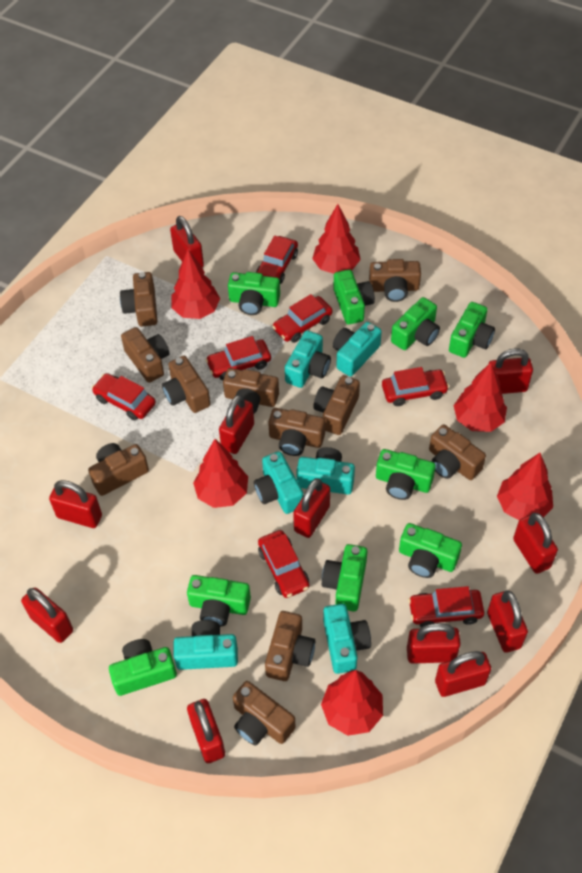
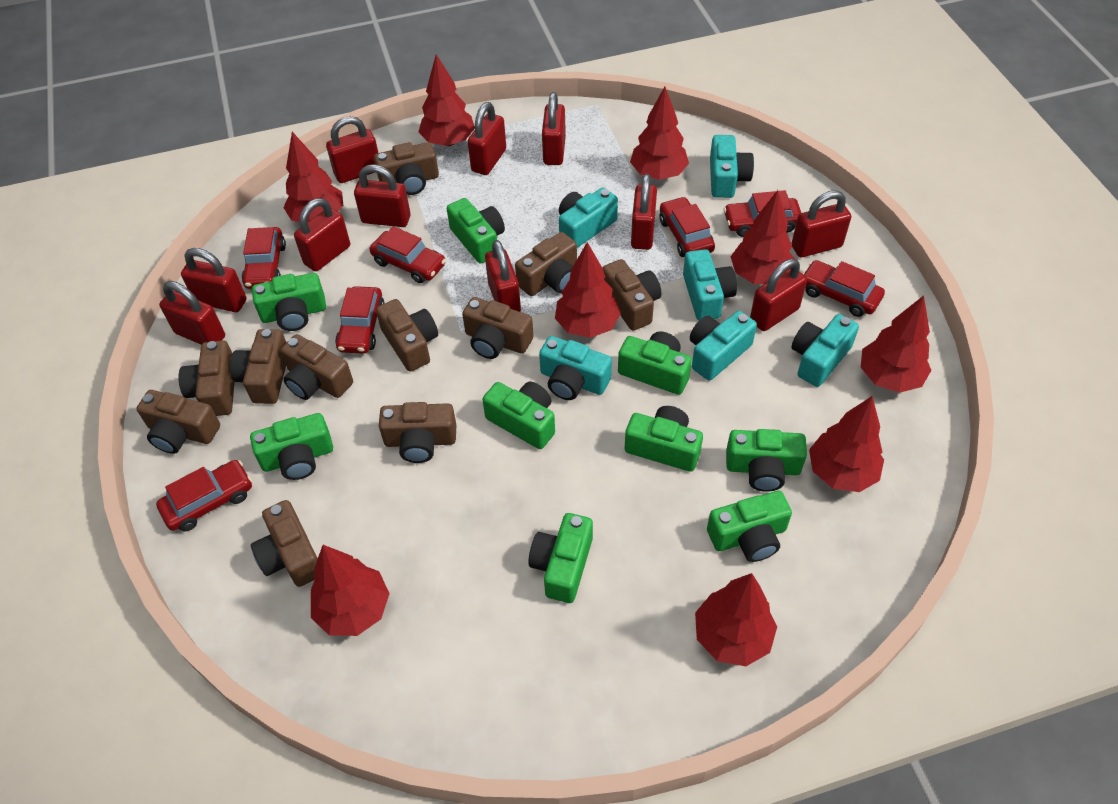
red tree: 6 -> 9

